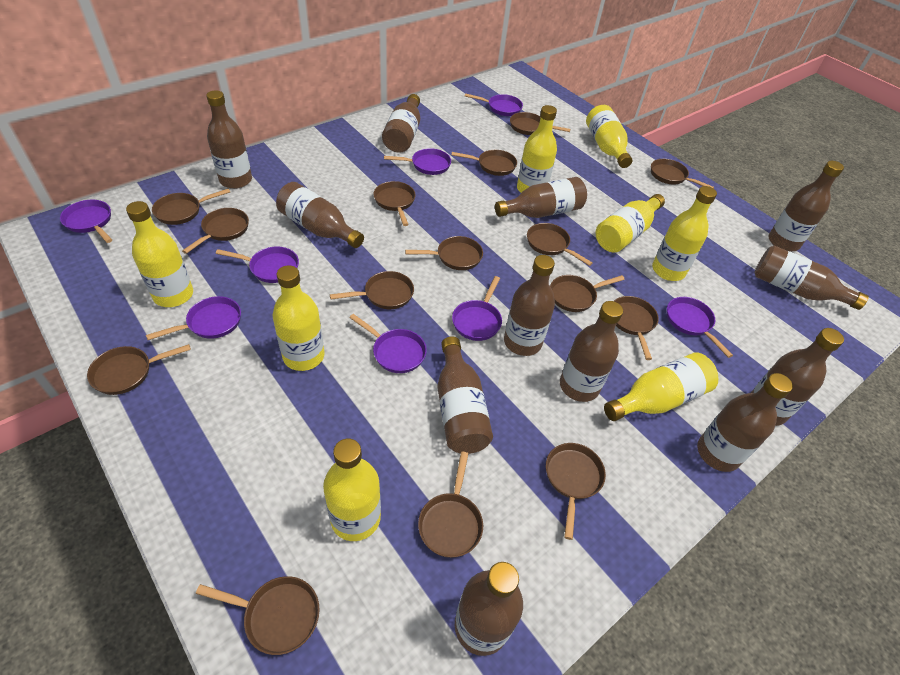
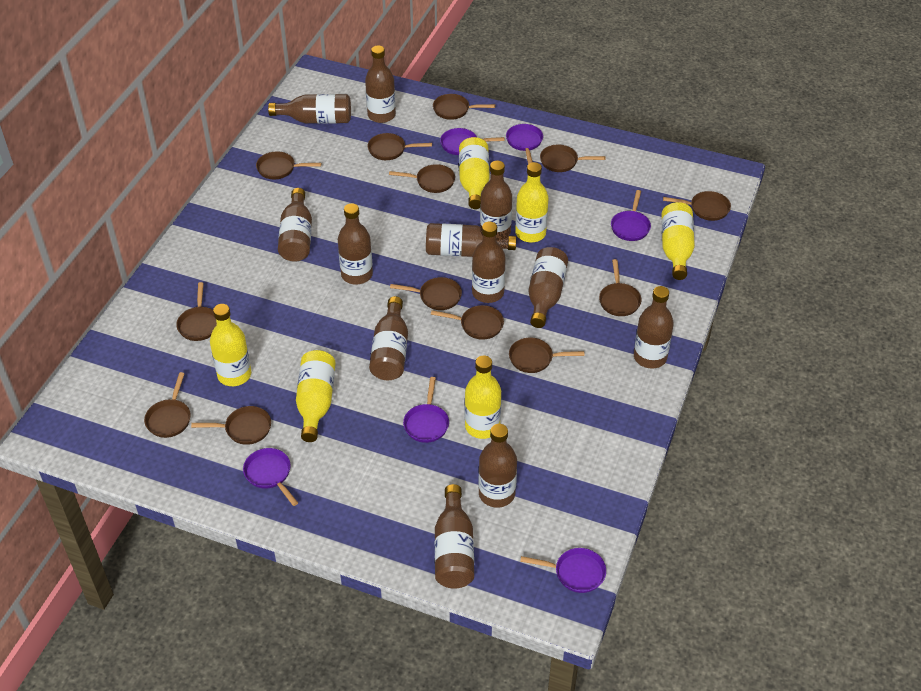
brown pan: 15 -> 13
purple pan: 8 -> 6
yellow bottle: 8 -> 6

